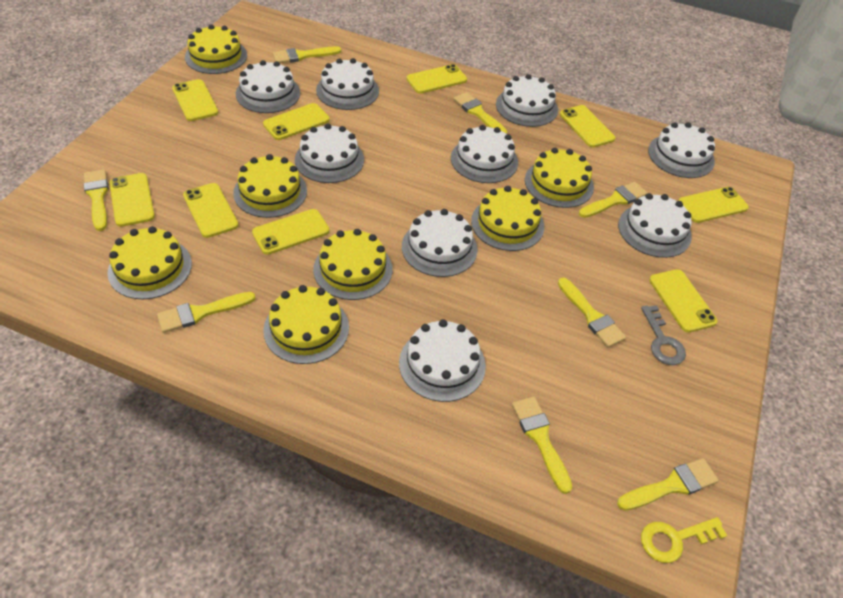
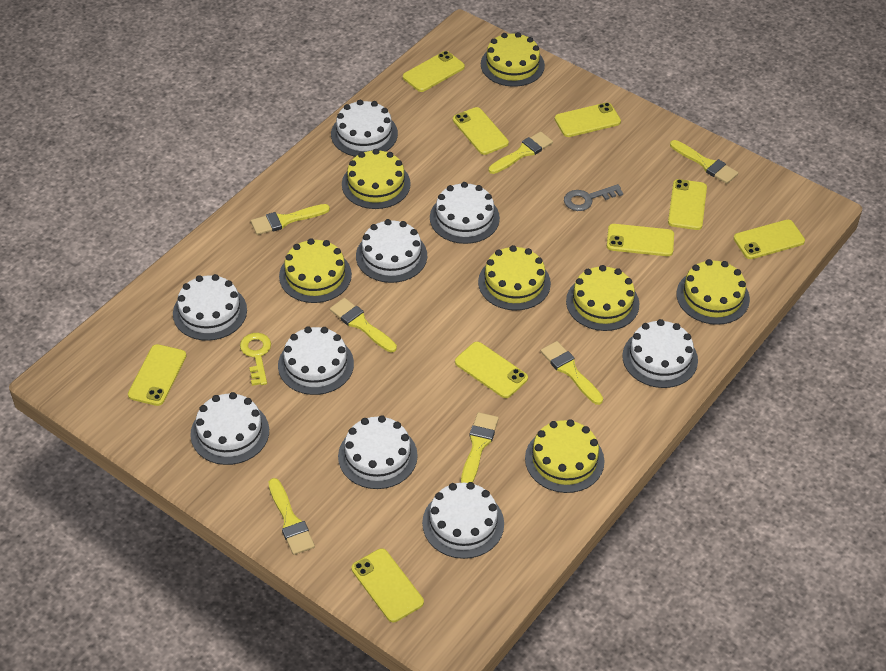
yellow brush: 8 -> 7

